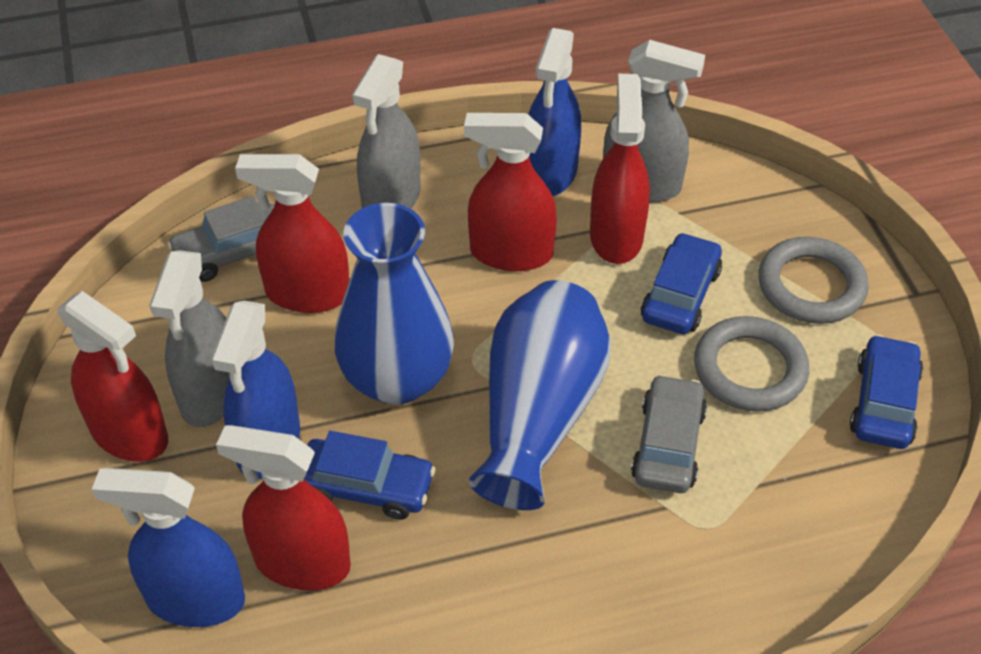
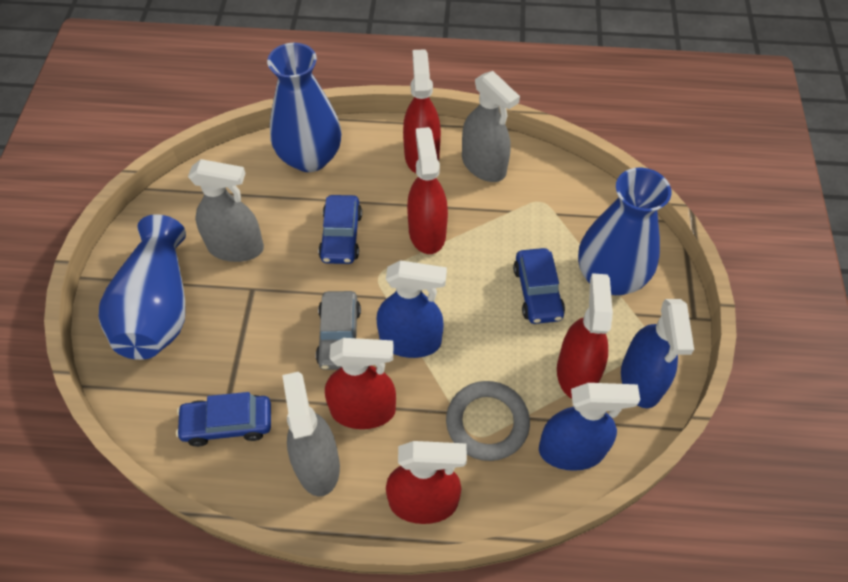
blue vase: 2 -> 3
grey car: 2 -> 1
grey ring: 2 -> 1

